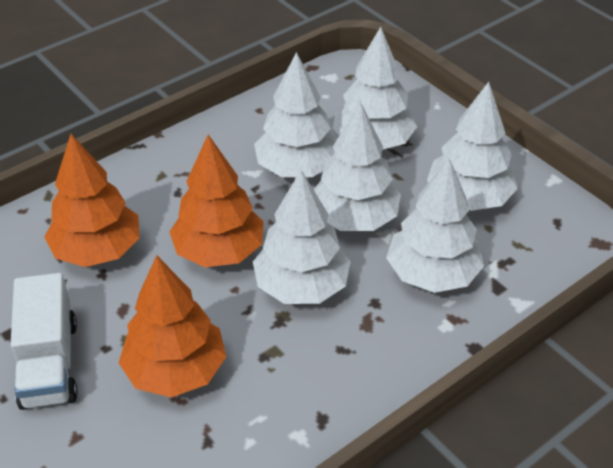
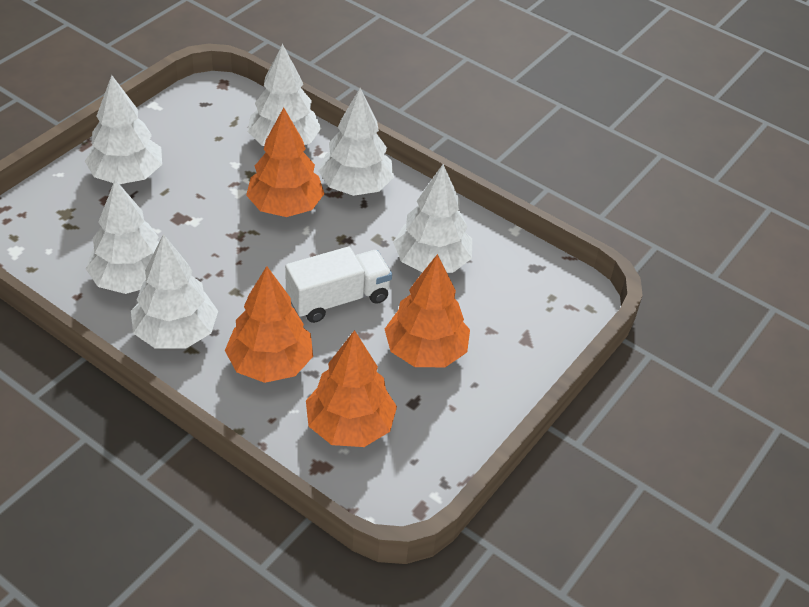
orange tree: 3 -> 4

